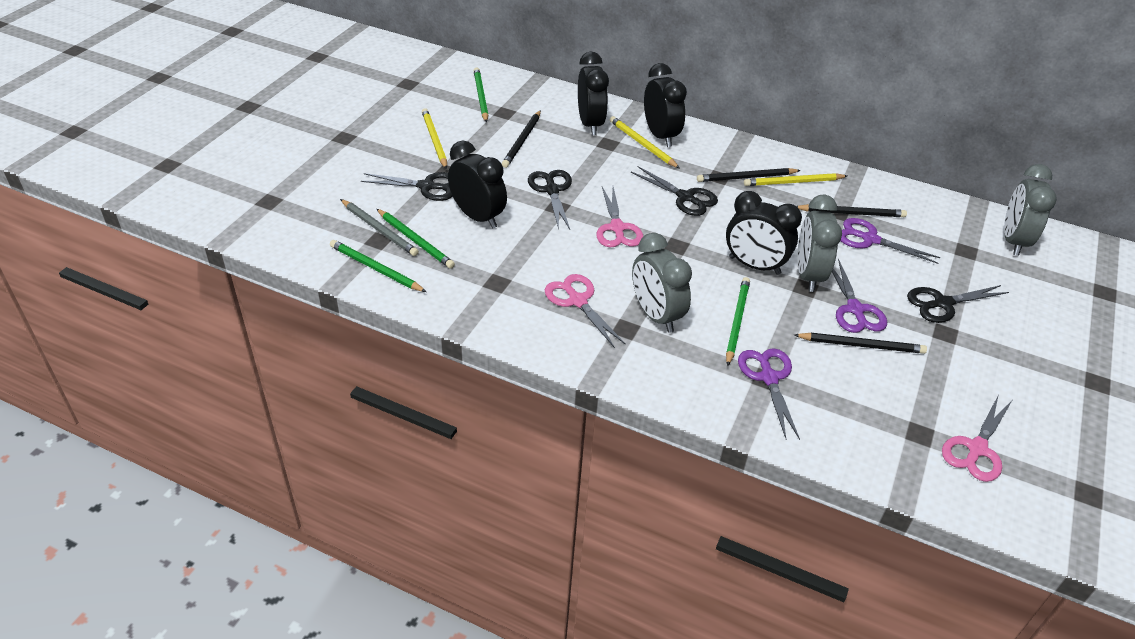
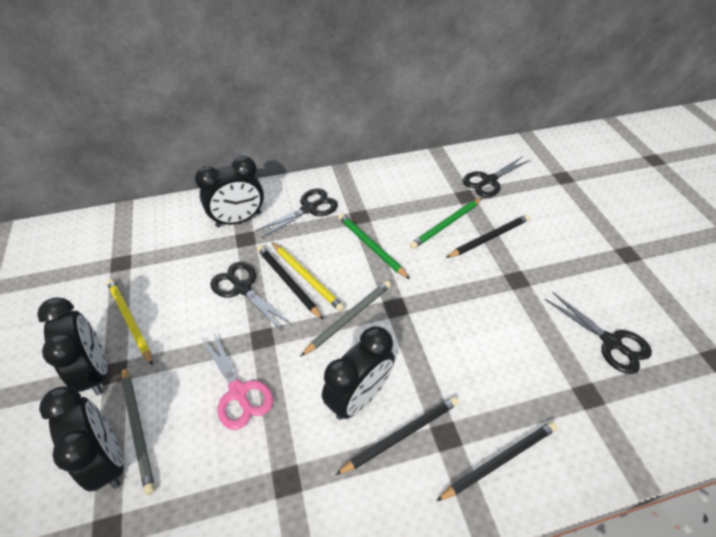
green pencil: 4 -> 2
grey clock: 3 -> 0
grey pencil: 1 -> 2
pink scissors: 3 -> 1
purple scissors: 3 -> 0
yellow pencil: 3 -> 2

